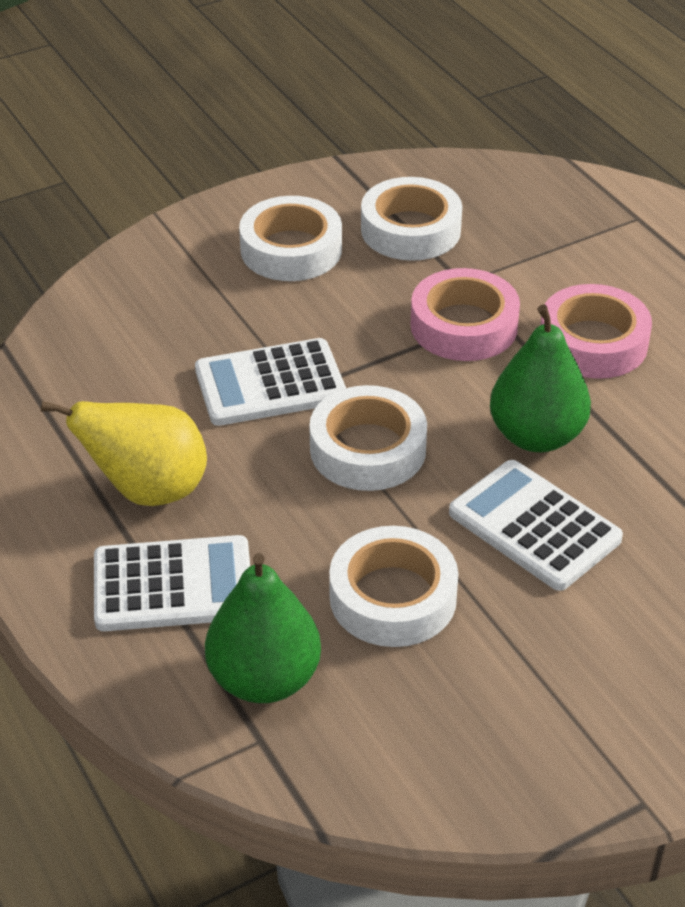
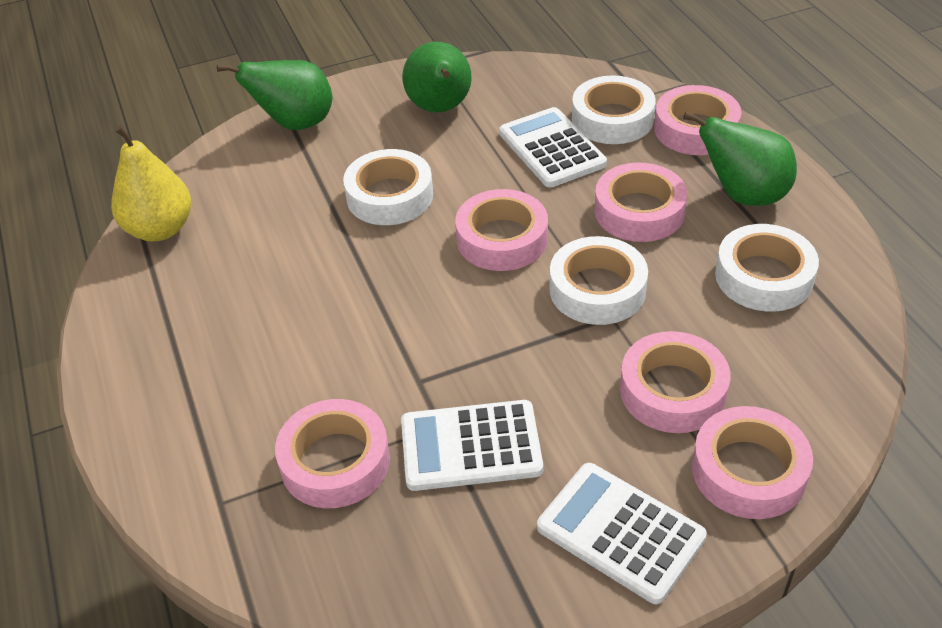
green pear: 2 -> 3
pink tape: 2 -> 6

